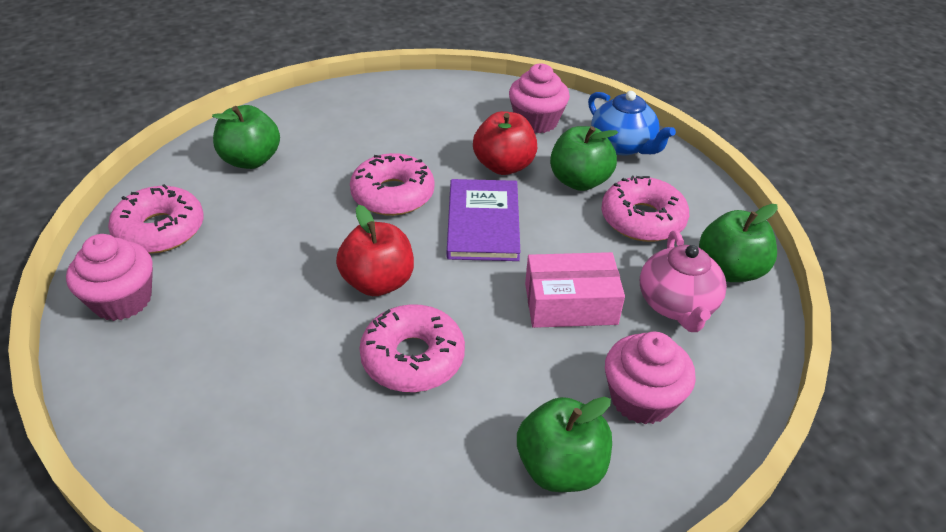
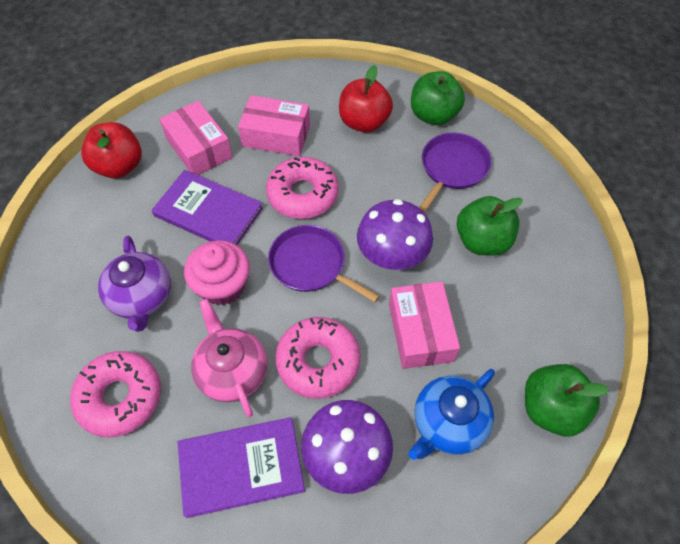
green apple: 4 -> 3
pink box: 1 -> 3
pink cupcake: 3 -> 1
pink donut: 4 -> 3
purple book: 1 -> 2
purple mushroom: 0 -> 2
purple pan: 0 -> 2
purple teapot: 0 -> 1

